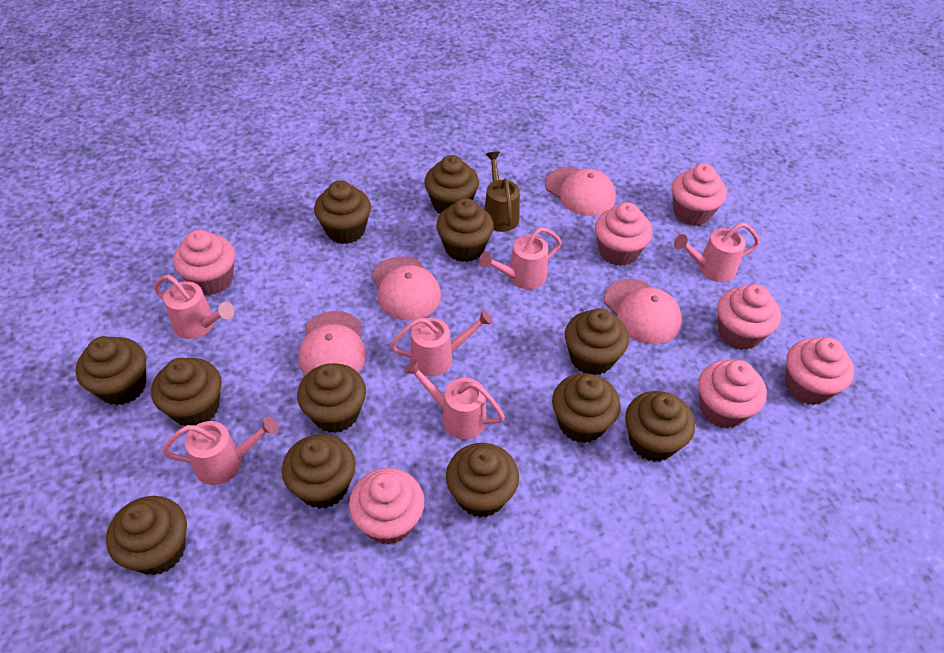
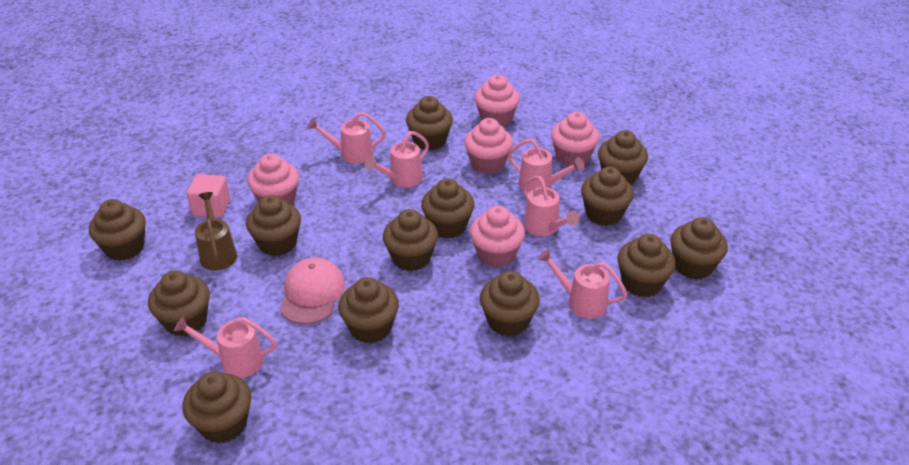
brown cupcake: 12 -> 13
pink cap: 4 -> 1
pink cube: 0 -> 1
pink cupcake: 7 -> 5

